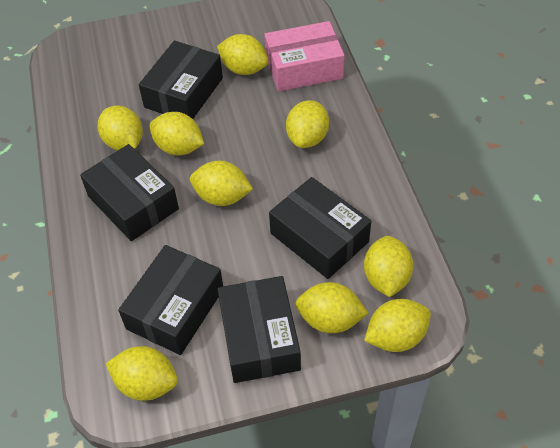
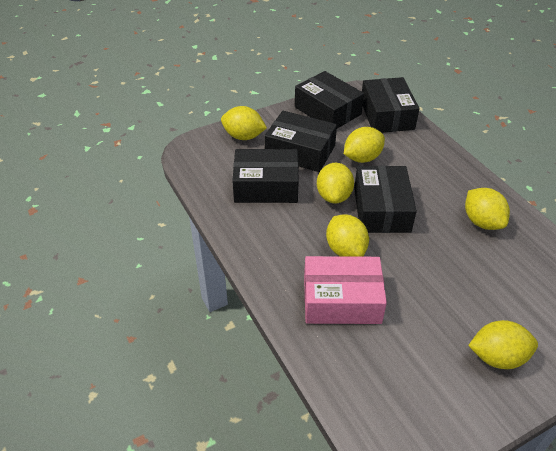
yellow lemon: 9 -> 6

